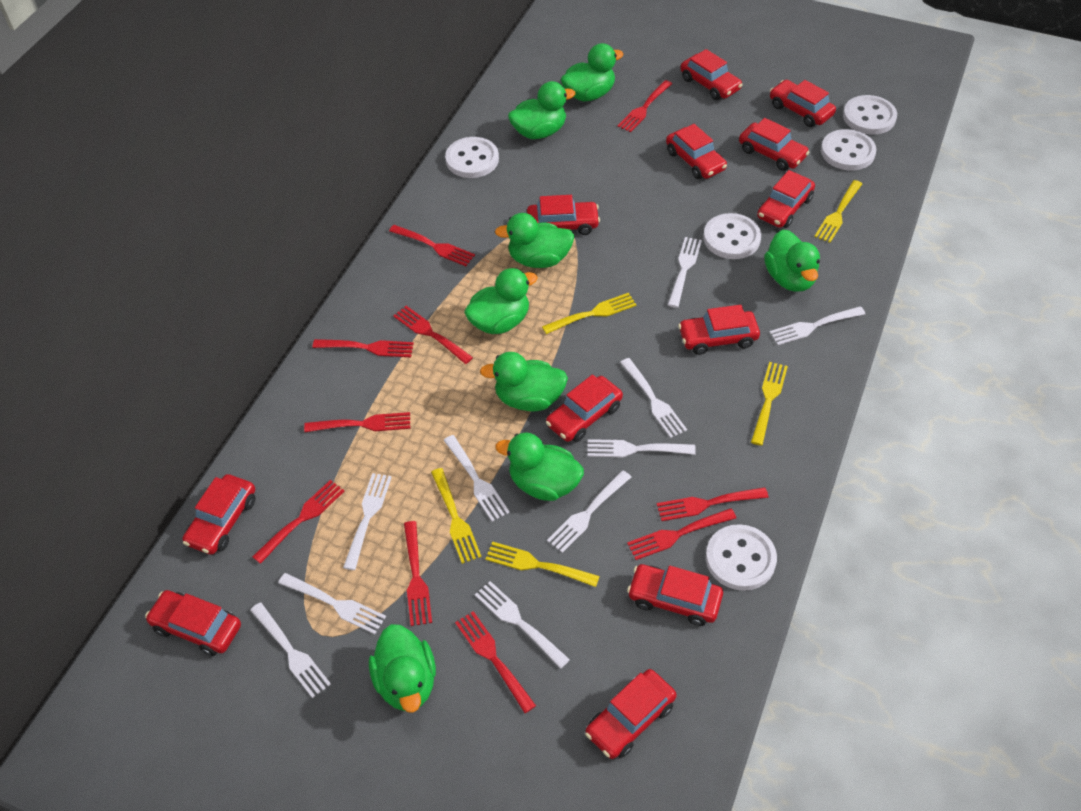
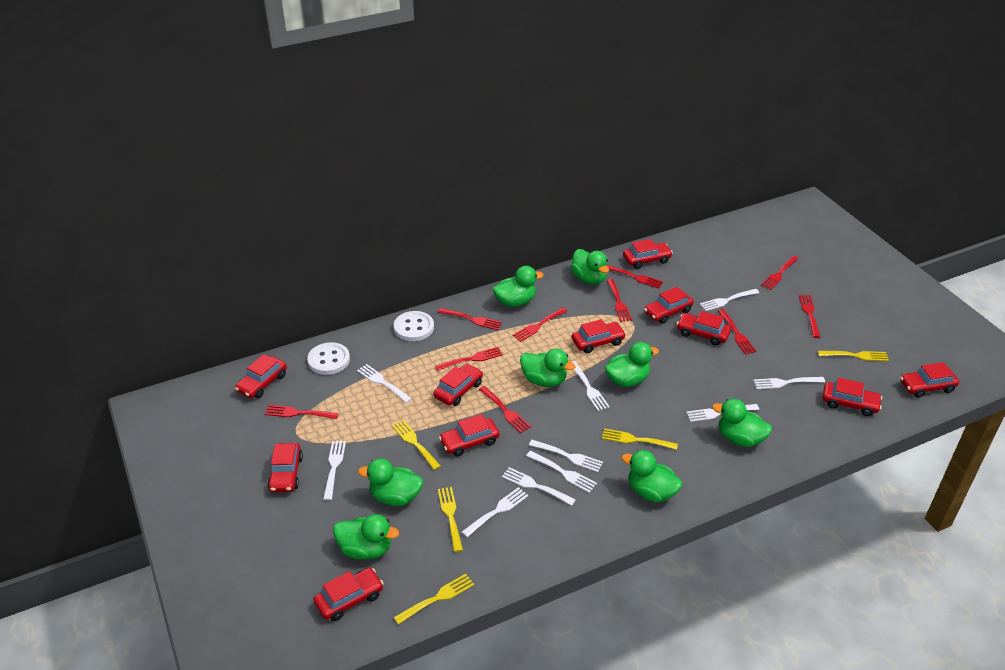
red car: 12 -> 11
white button: 5 -> 2

